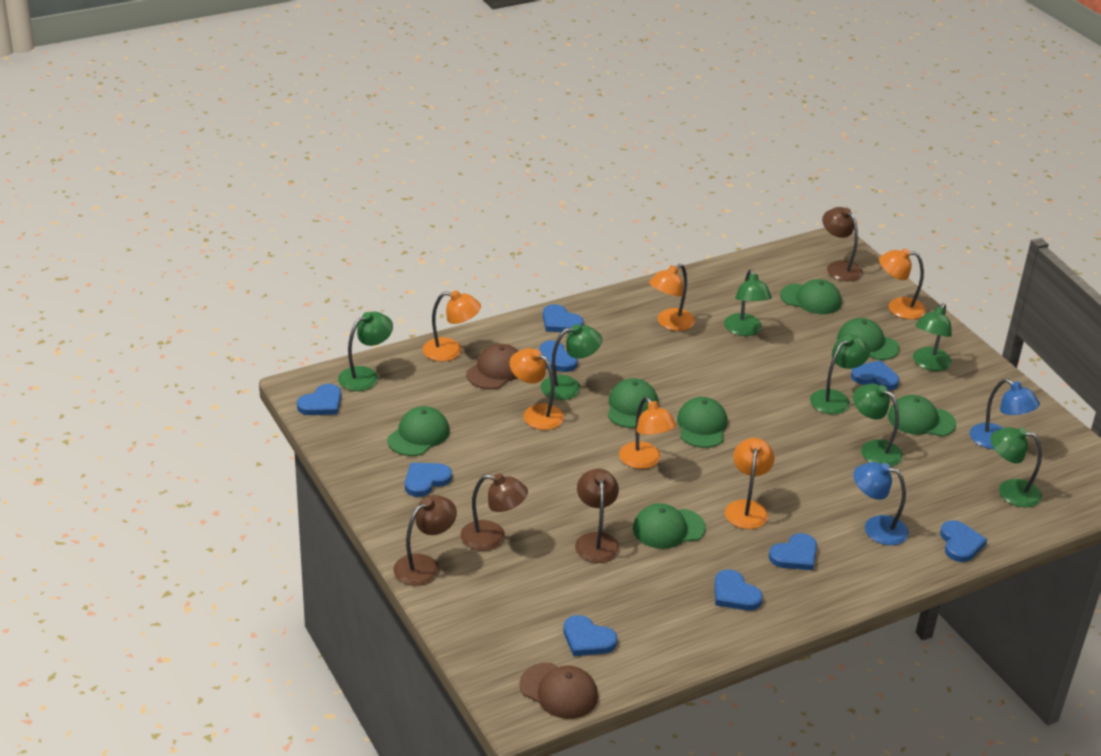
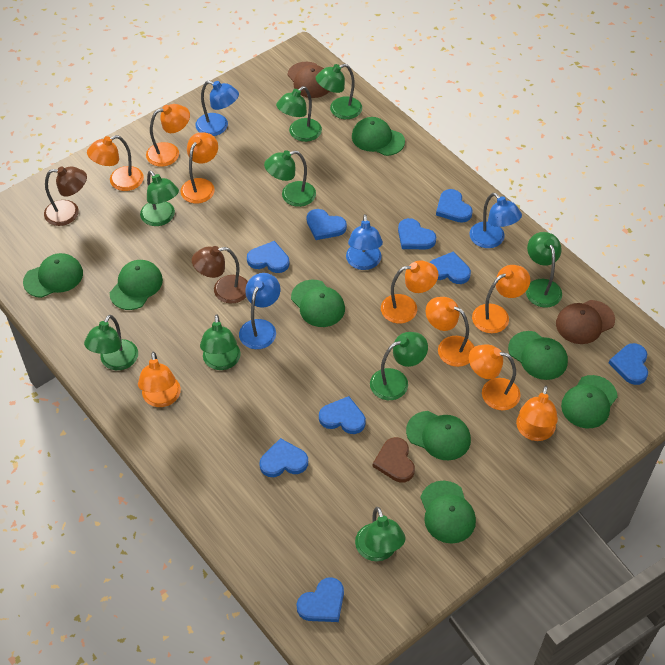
blue lamp: 2 -> 4
brown heart: 0 -> 1
brown lamp: 4 -> 2
green cap: 7 -> 8
green lamp: 7 -> 9
orange lamp: 6 -> 9

